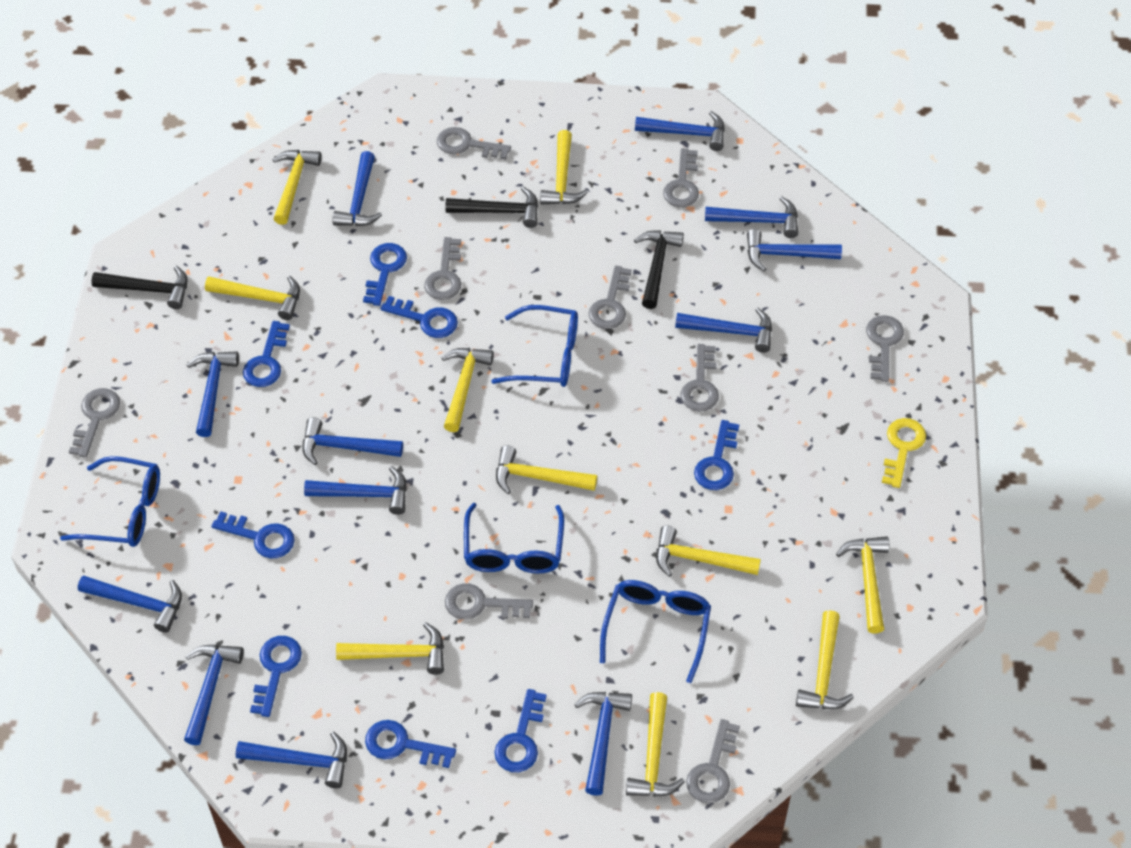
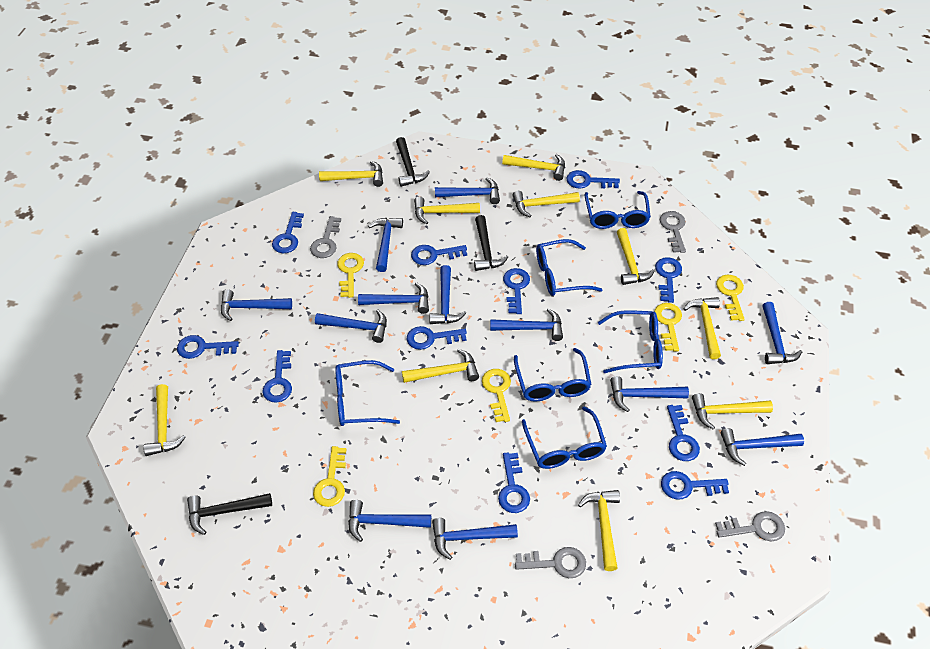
blue glasses: 4 -> 6
blue key: 8 -> 11
grey key: 9 -> 4
yellow key: 1 -> 5

